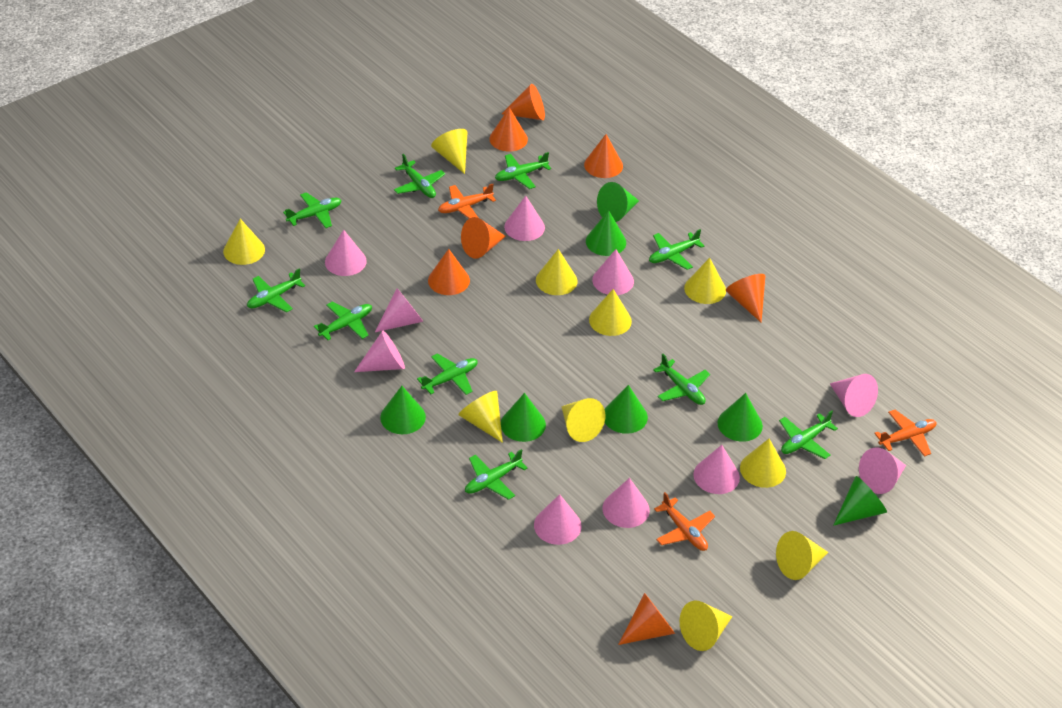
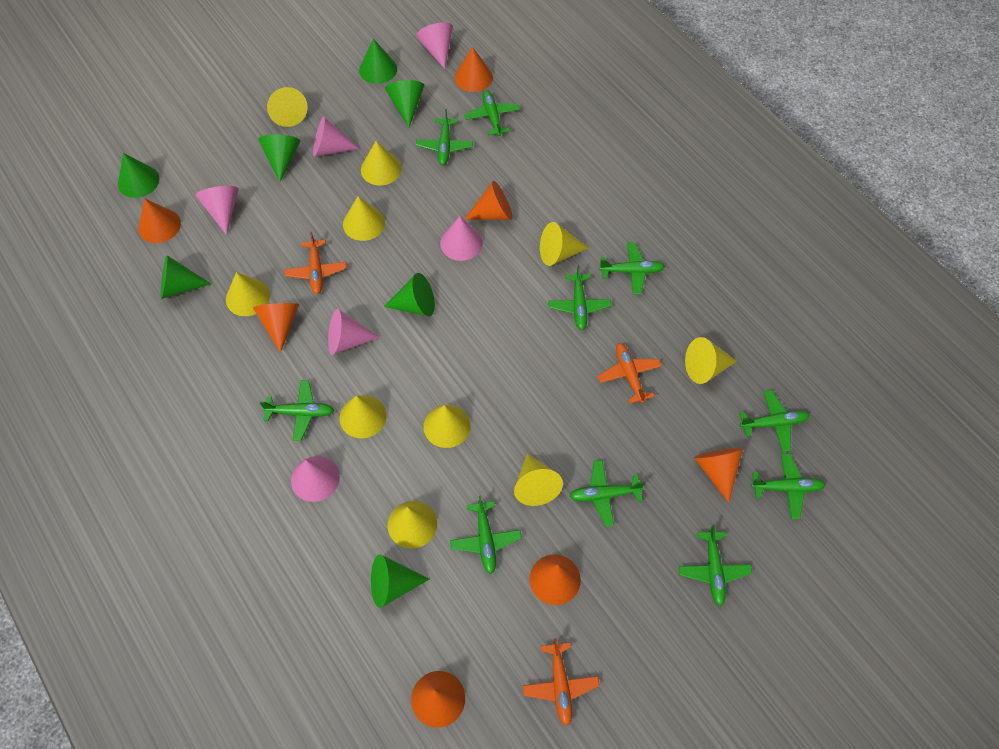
pink cone: 10 -> 6

